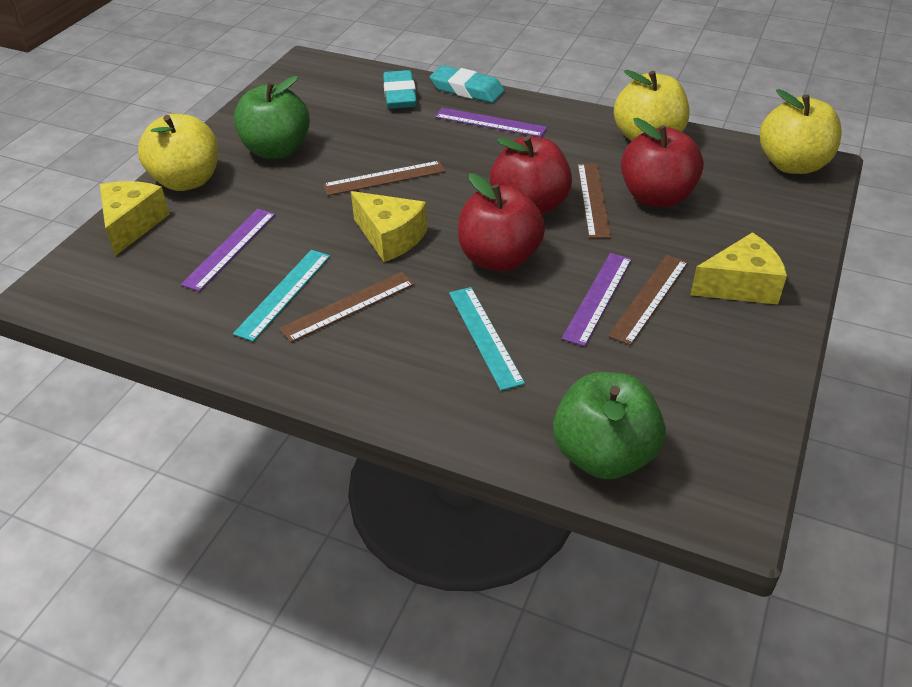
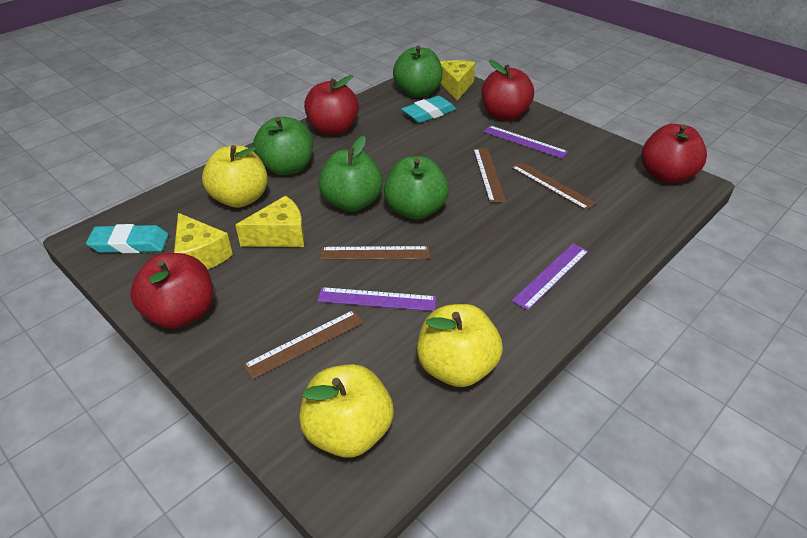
green apple: 2 -> 4
red apple: 3 -> 4
turquoise ruler: 2 -> 0

